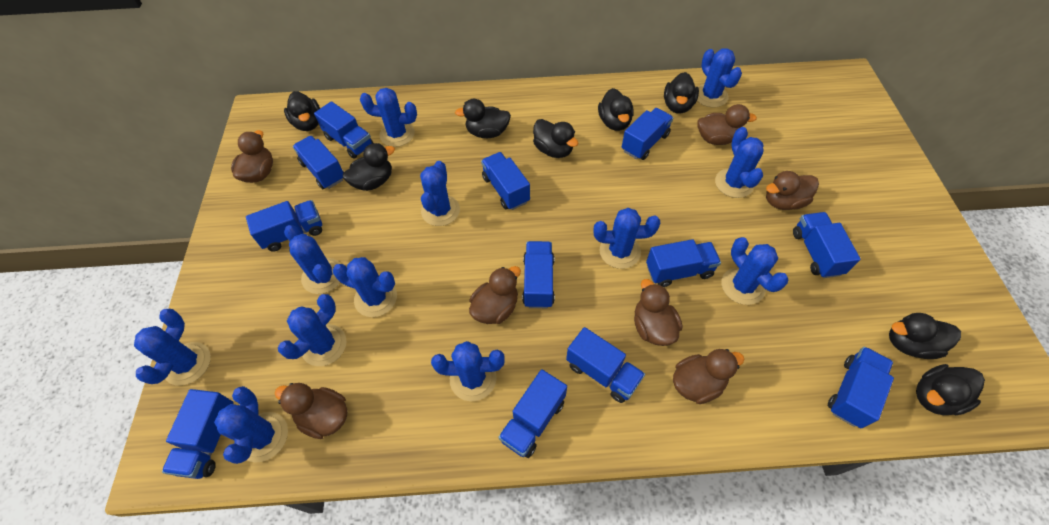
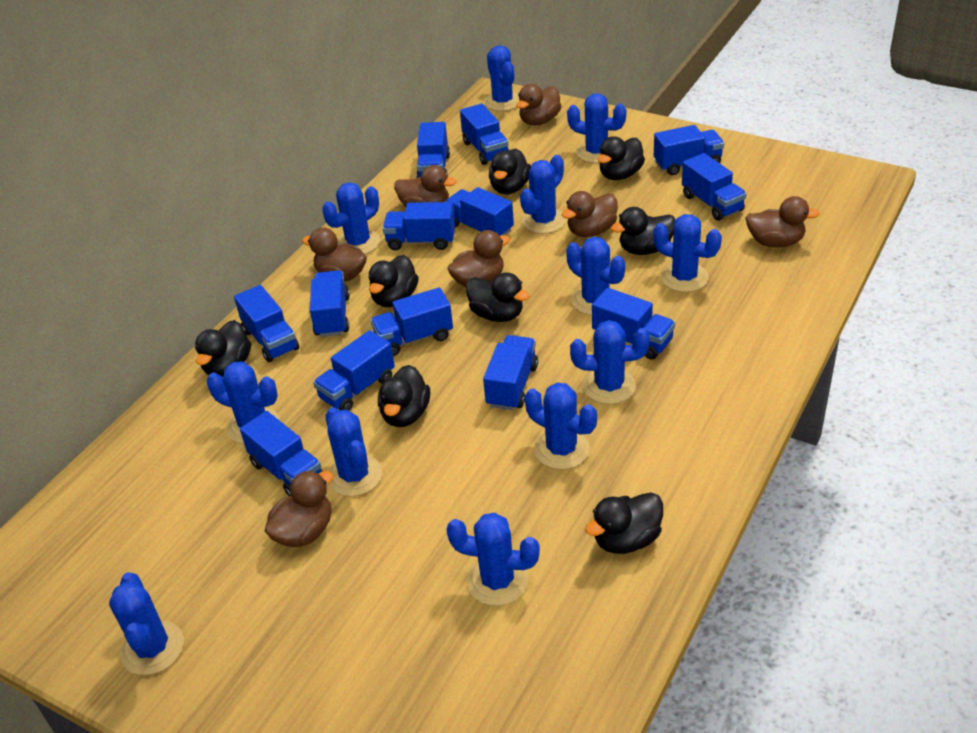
blue truck: 12 -> 13

